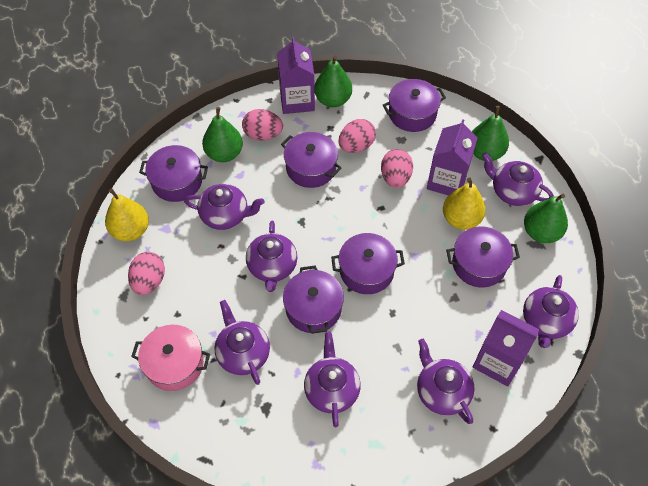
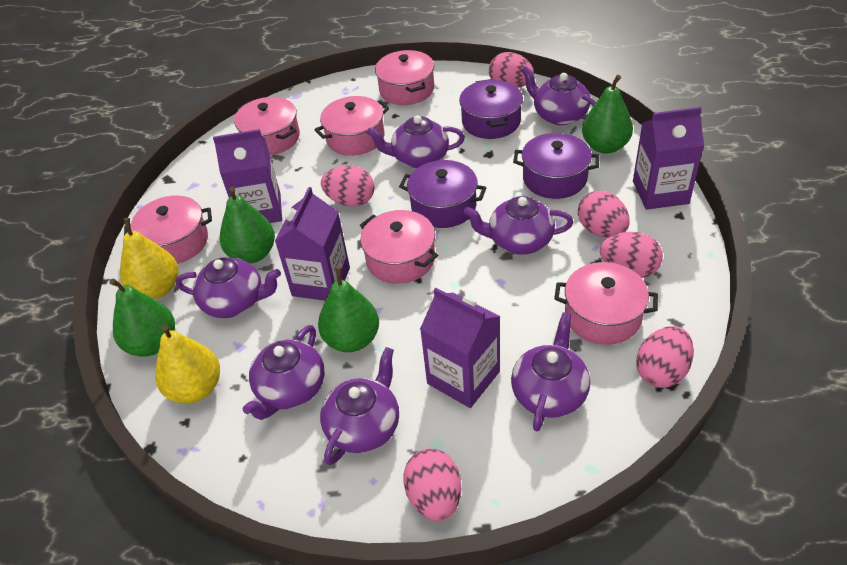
pink egg: 4 -> 6
pink pot: 1 -> 6
purple carton: 3 -> 4
purple pot: 6 -> 3

